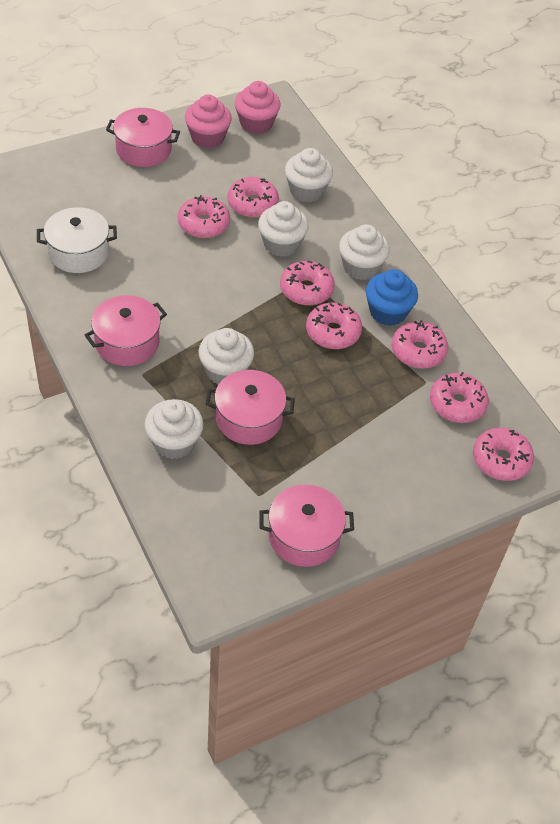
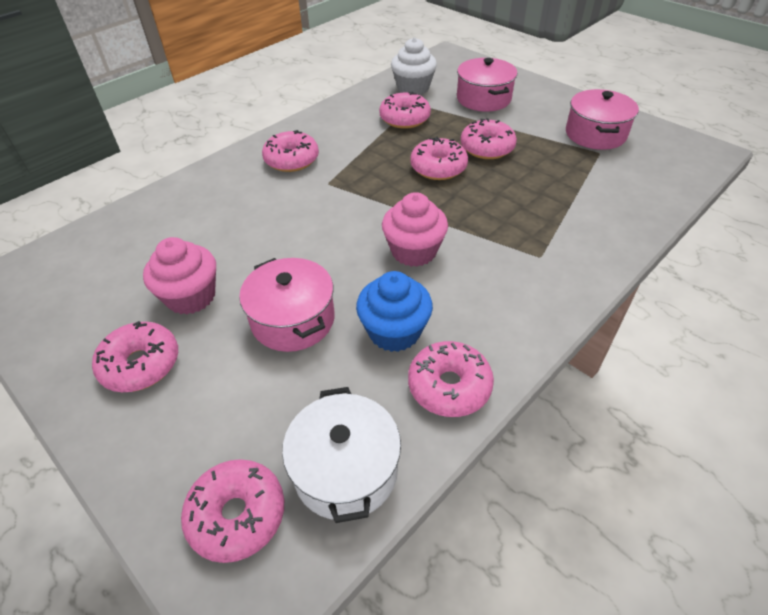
pink pot: 4 -> 3
white cupcake: 5 -> 1

